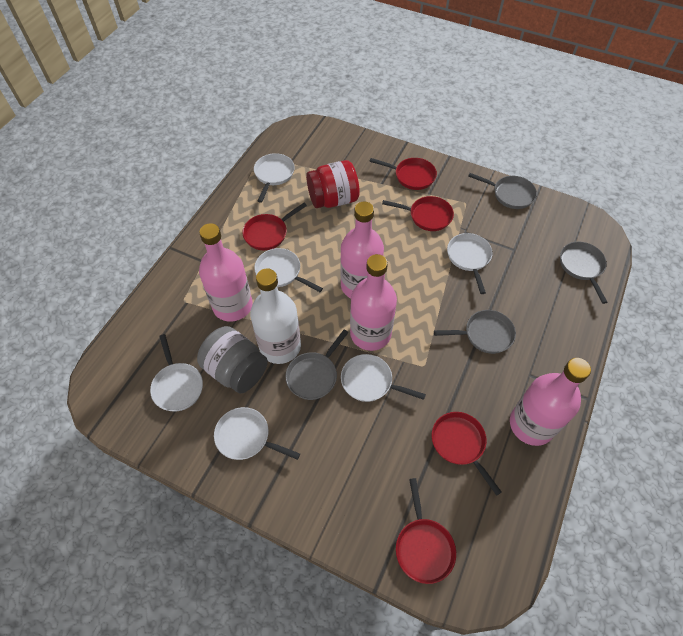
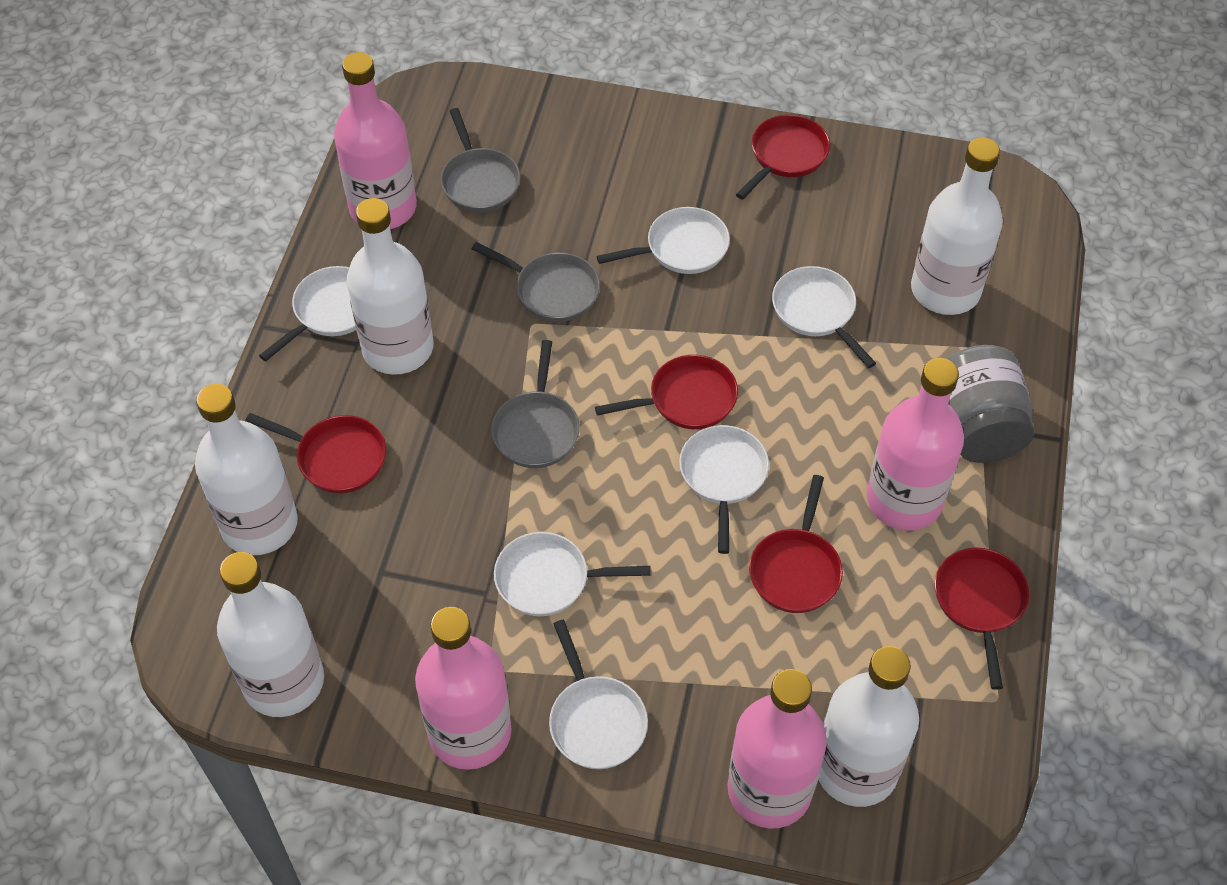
grey pan: 4 -> 3
red jar: 1 -> 0
white bottle: 1 -> 5

